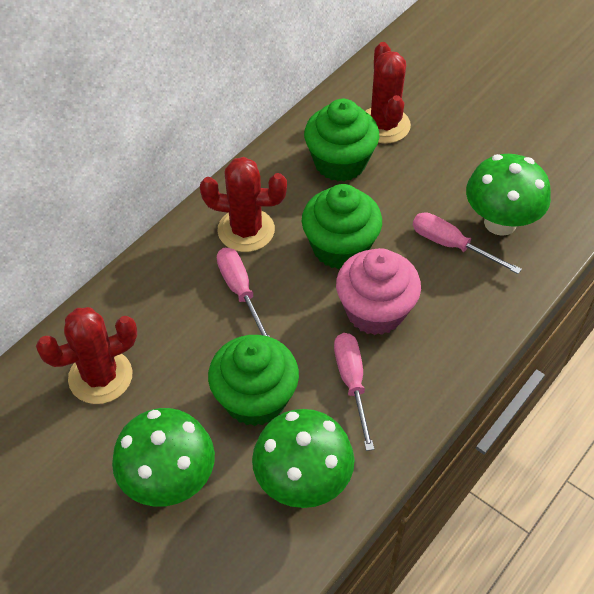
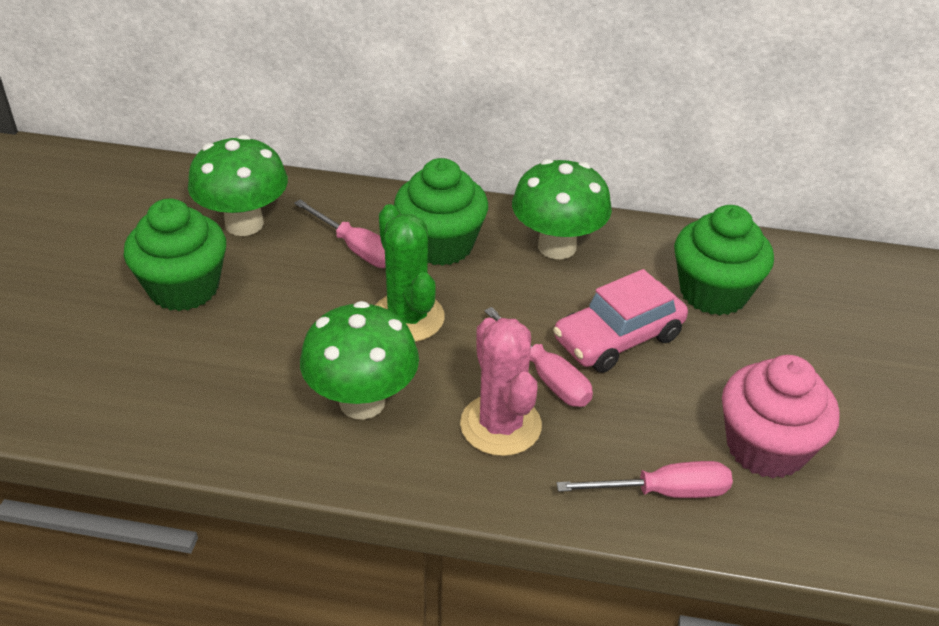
green cactus: 0 -> 1
pink cactus: 0 -> 1
pink car: 0 -> 1
red cactus: 3 -> 0

